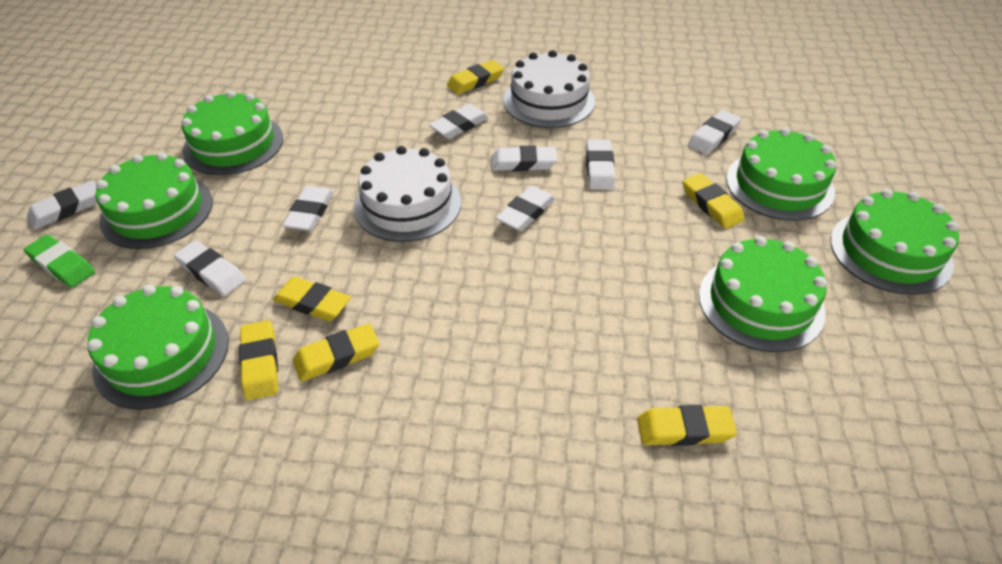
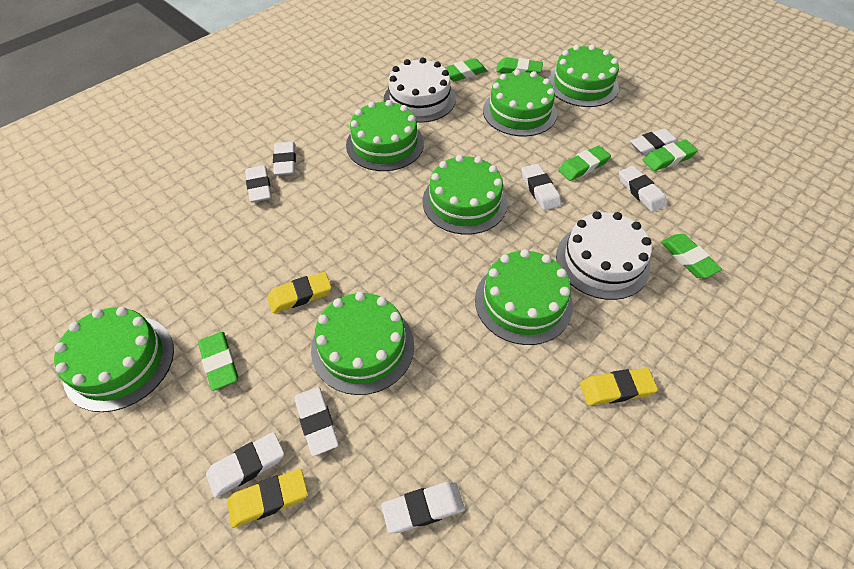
green cake: 6 -> 7
green eraser: 1 -> 6
yellow eraser: 6 -> 3

